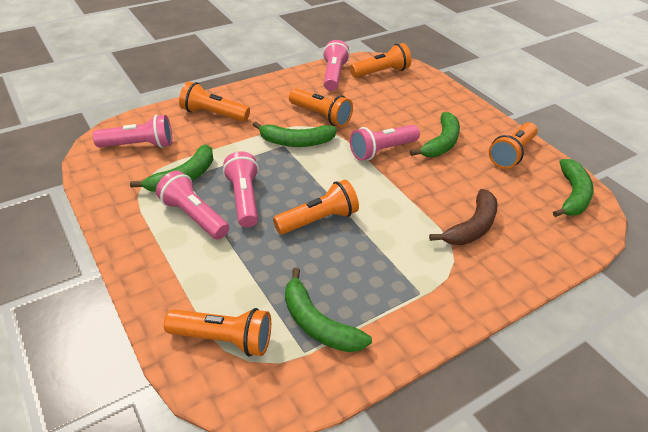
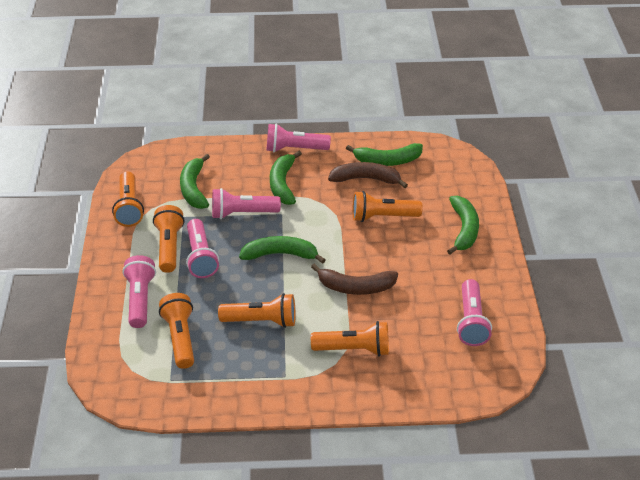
brown banana: 1 -> 2

